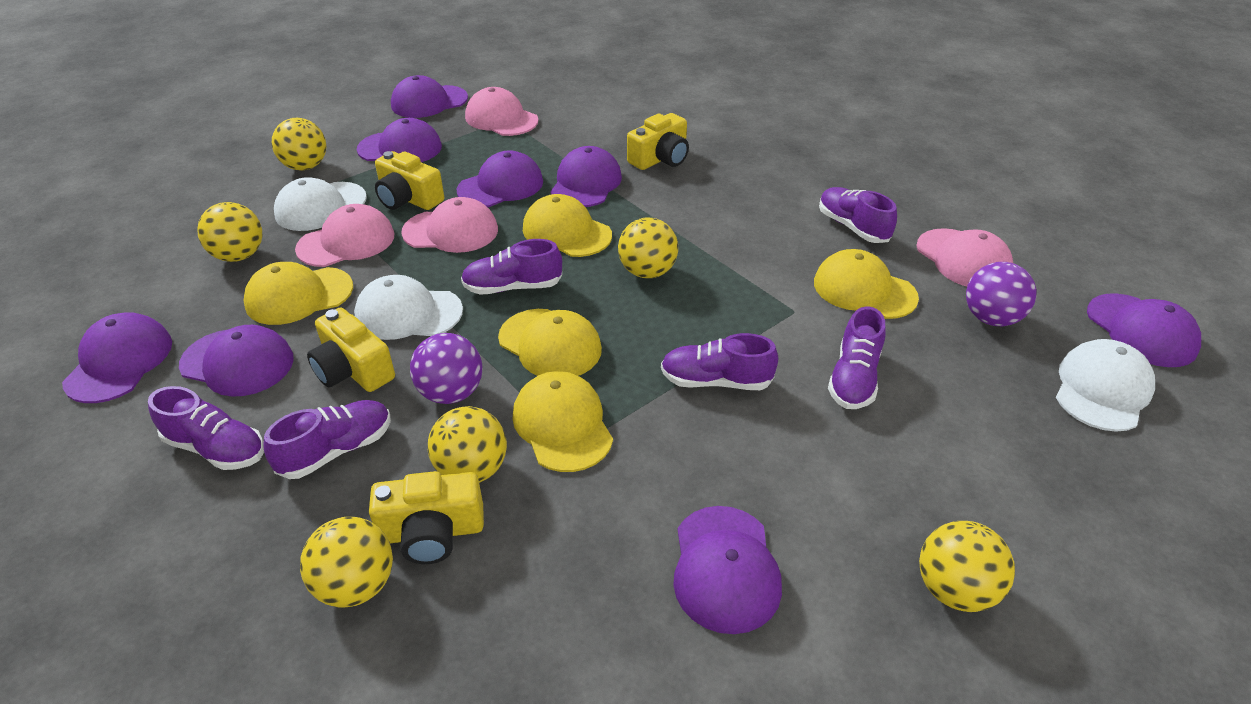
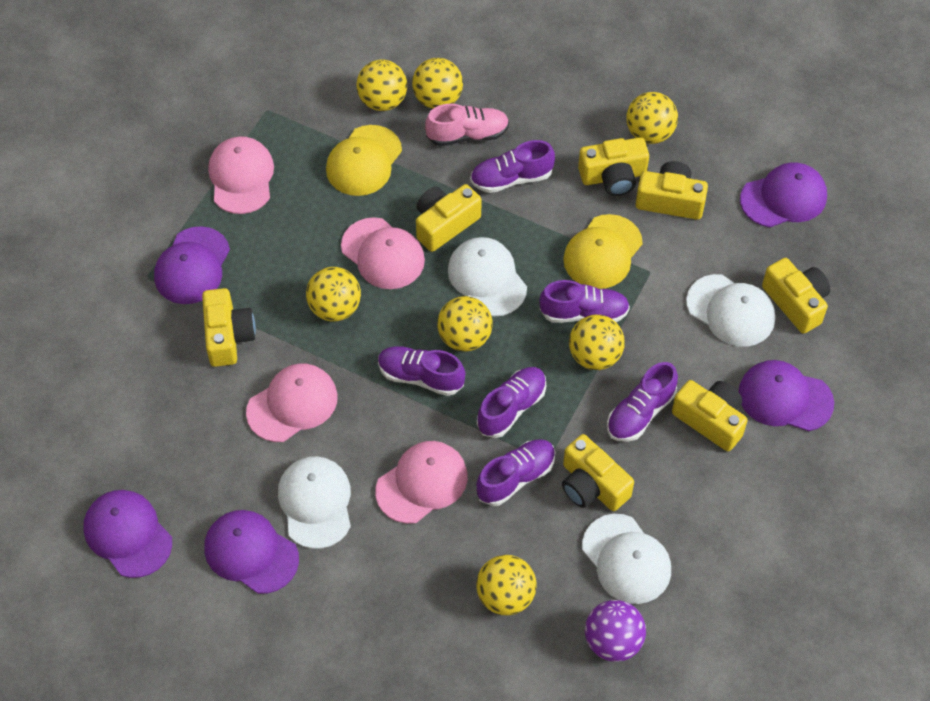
pink shoe: 0 -> 1
purple ball: 2 -> 1
purple cap: 8 -> 5
white cap: 3 -> 4
yellow ball: 6 -> 7
yellow camera: 4 -> 7
yellow cap: 5 -> 2

